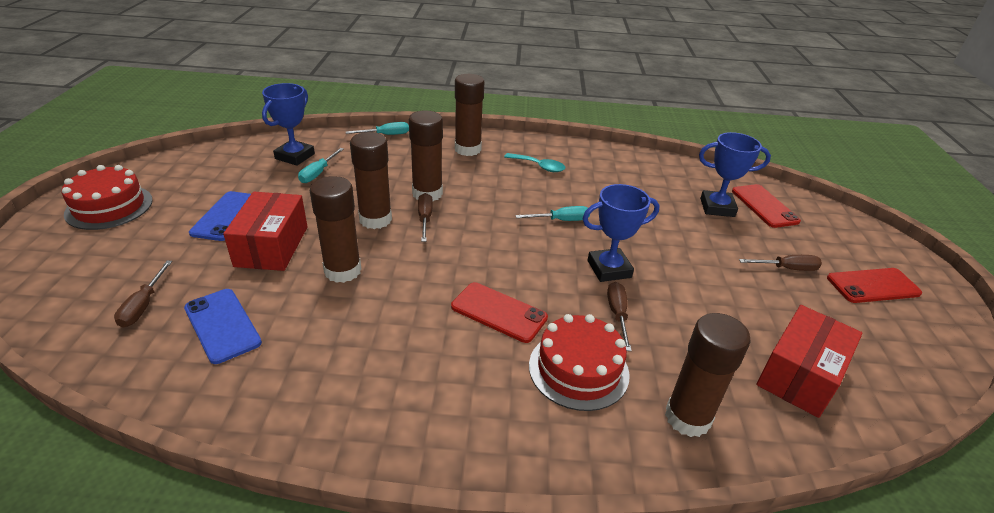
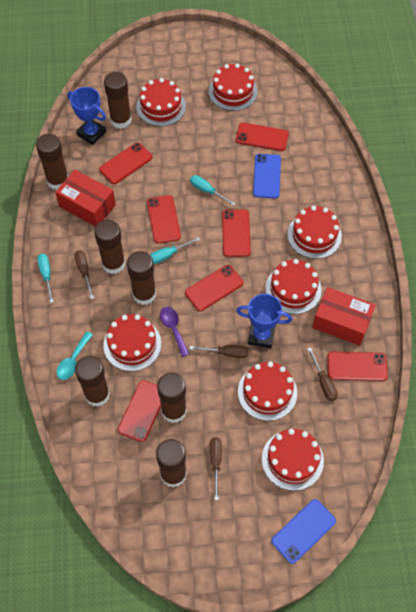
blue trophy: 3 -> 2
brown glue stick: 5 -> 7
purple spoon: 0 -> 1
red cake: 2 -> 7
red phone: 3 -> 7

